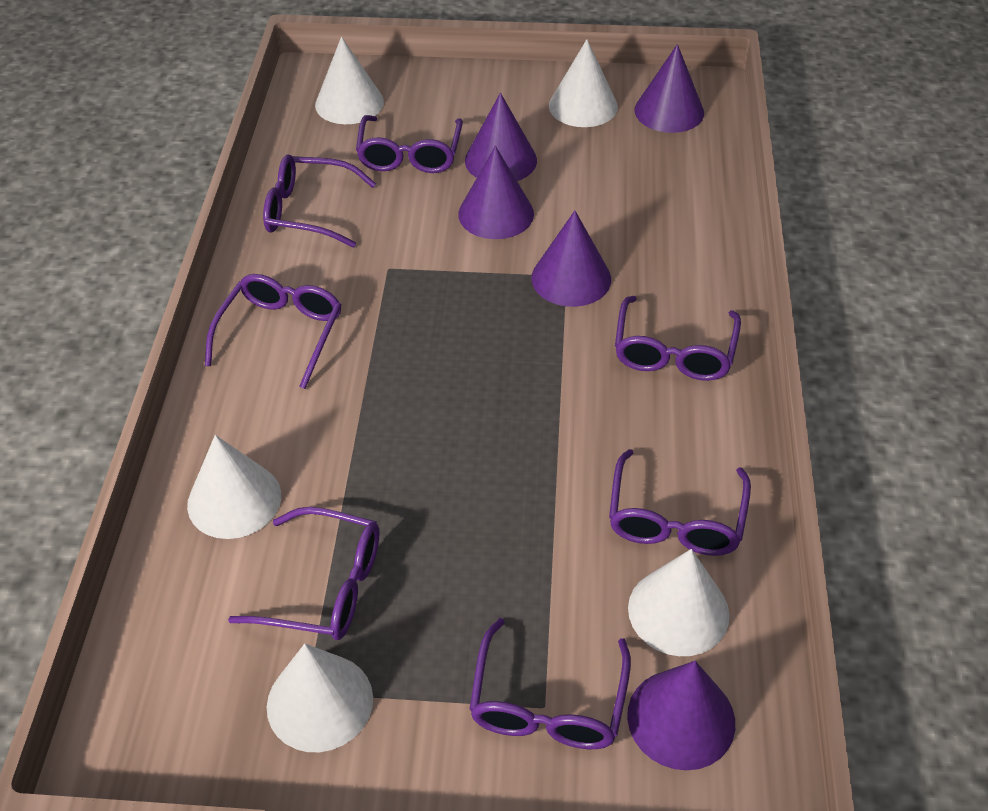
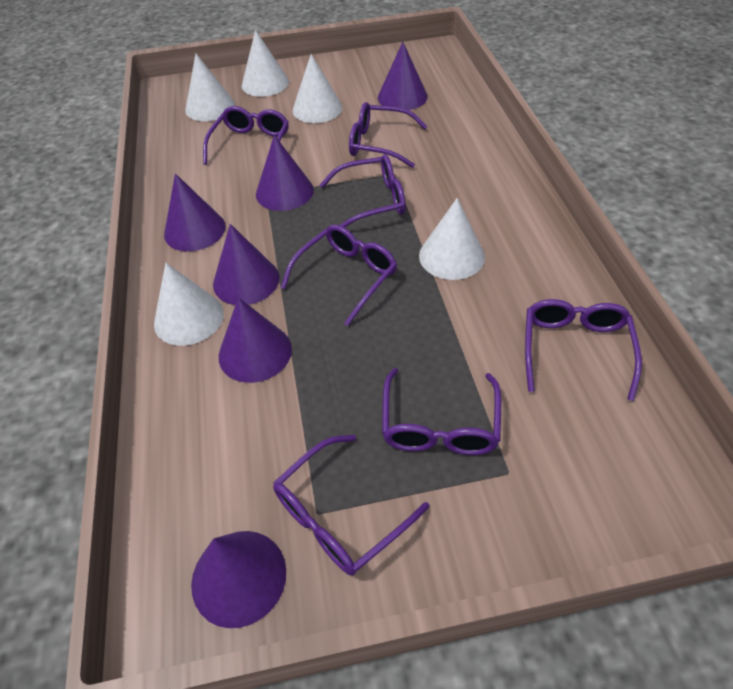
purple cone: 5 -> 6

